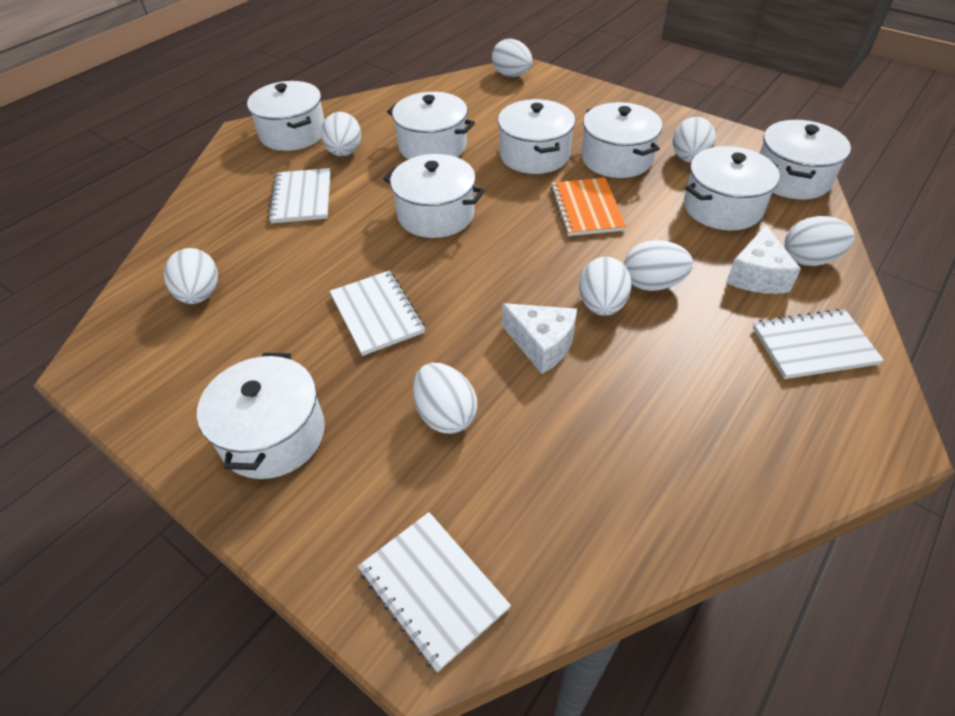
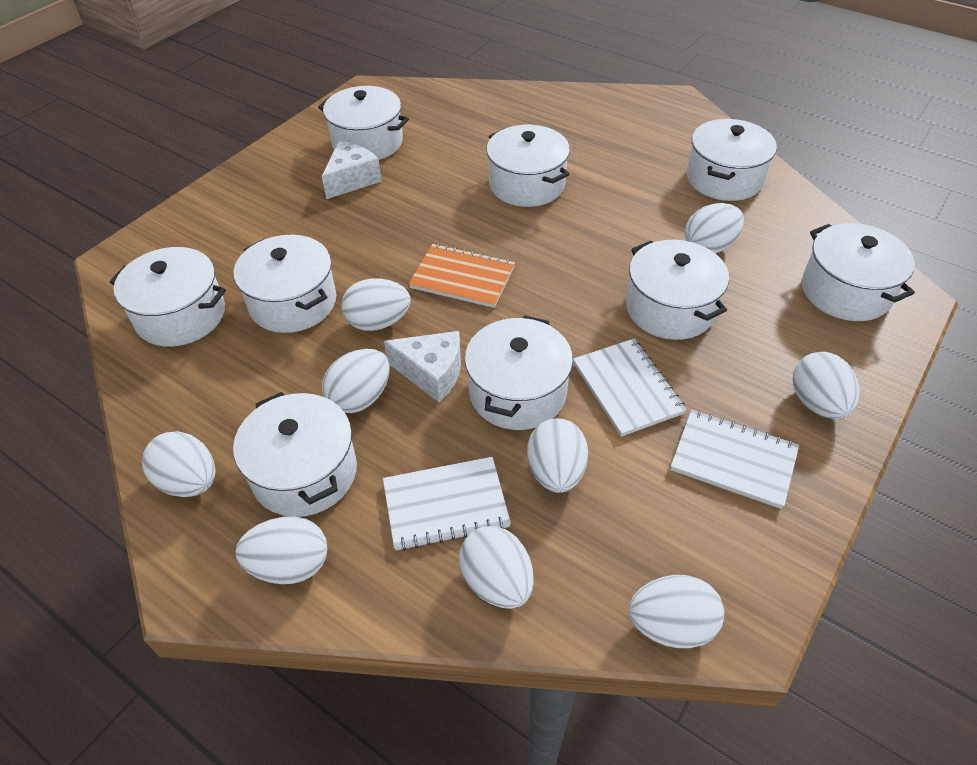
white egg: 8 -> 9
white notebook: 4 -> 3
white pot: 8 -> 9

